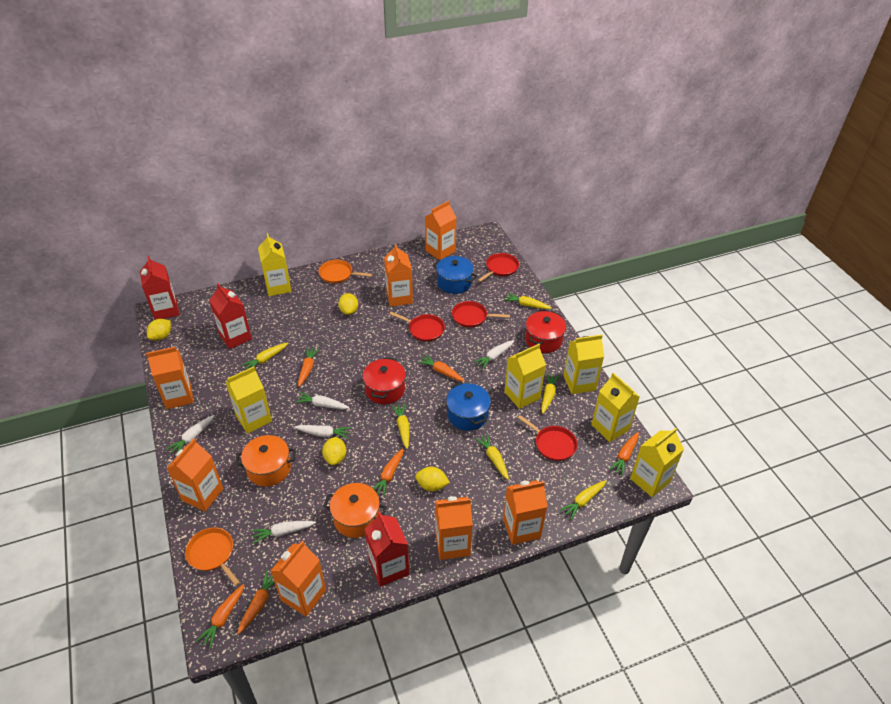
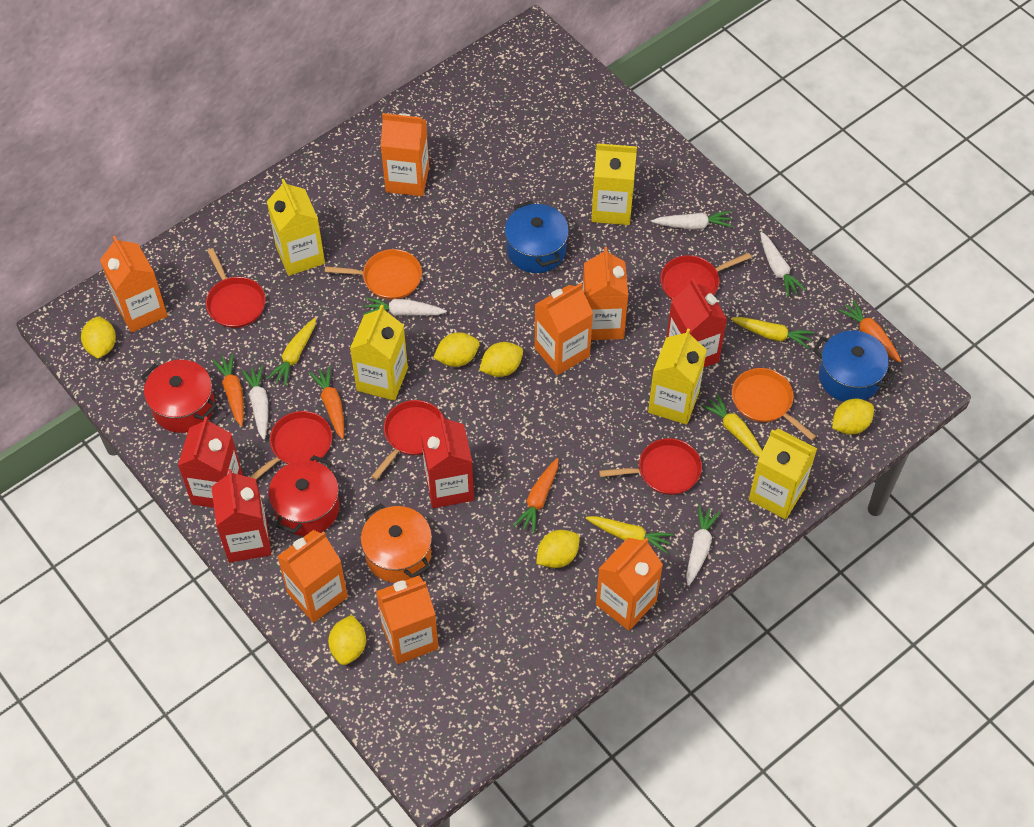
orange carrot: 6 -> 4
orange pot: 2 -> 1
red carton: 3 -> 4
red pan: 4 -> 5
yellow carrot: 6 -> 4
yellow carton: 6 -> 5
yellow lemon: 4 -> 6

